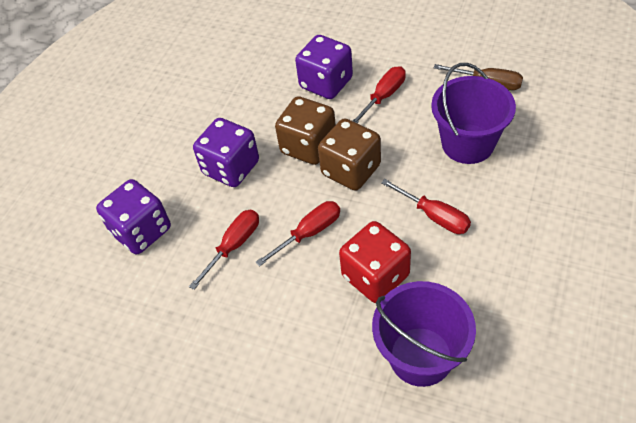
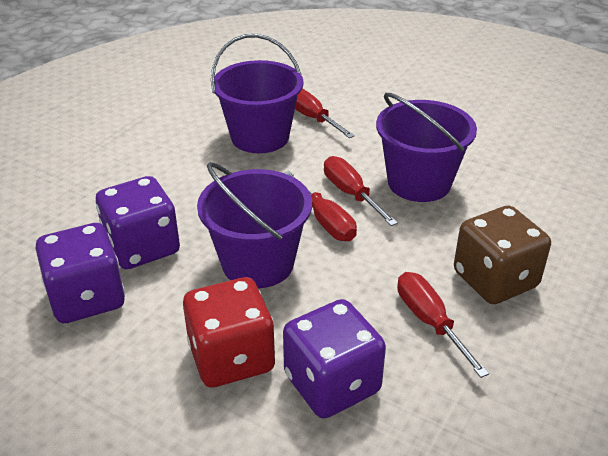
brown dice: 2 -> 1
brown screwdriver: 1 -> 0
purple bucket: 2 -> 3

